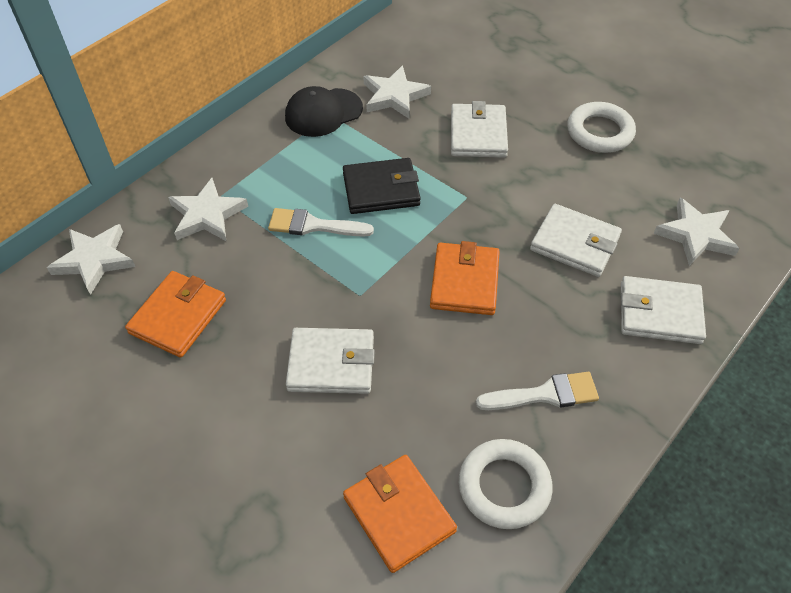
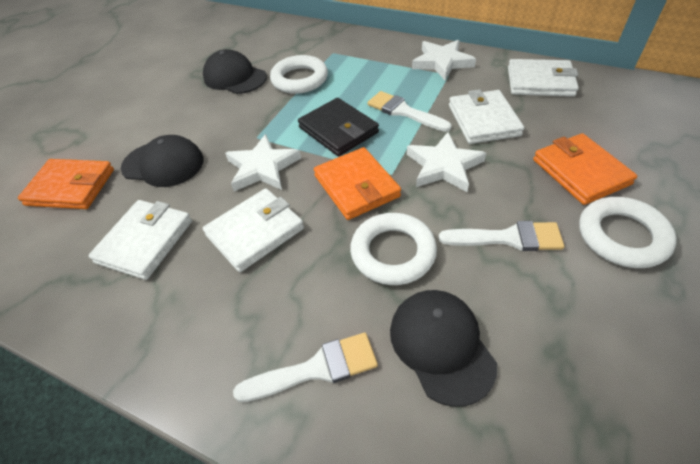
black cap: 1 -> 3
white brush: 2 -> 3
white ring: 2 -> 3
white star: 4 -> 3

